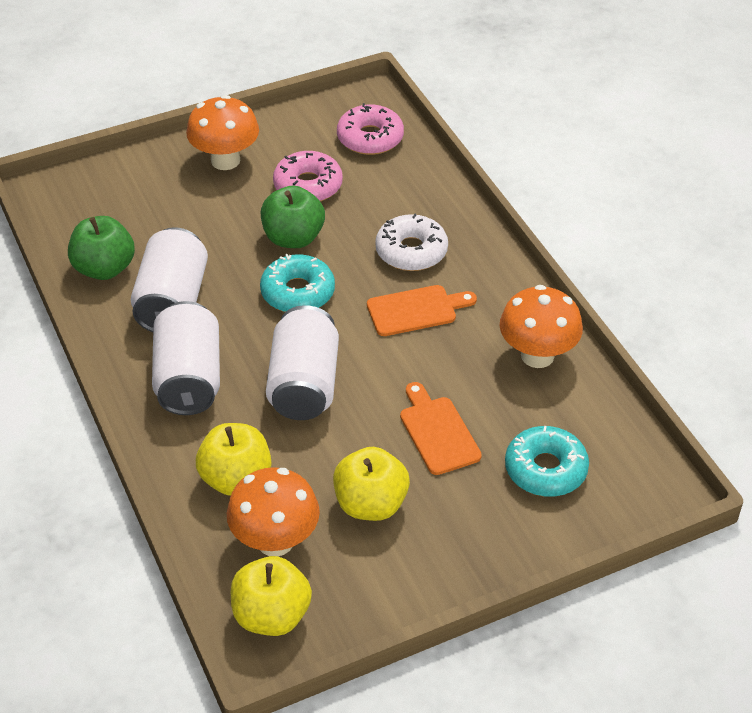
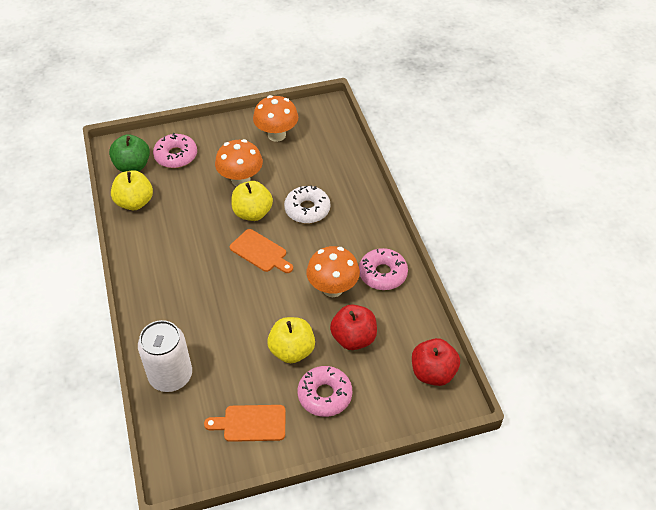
green apple: 2 -> 1
pink donut: 2 -> 3
red apple: 0 -> 2
turquoise donut: 2 -> 0
white can: 3 -> 1

